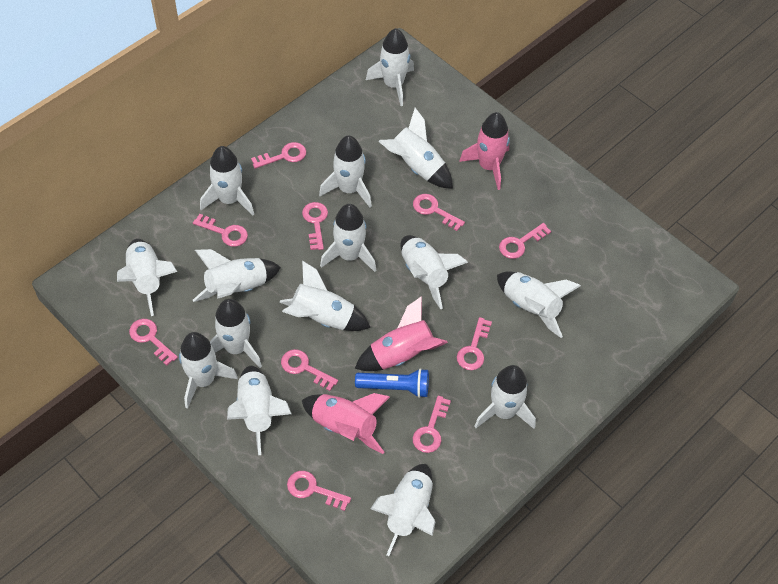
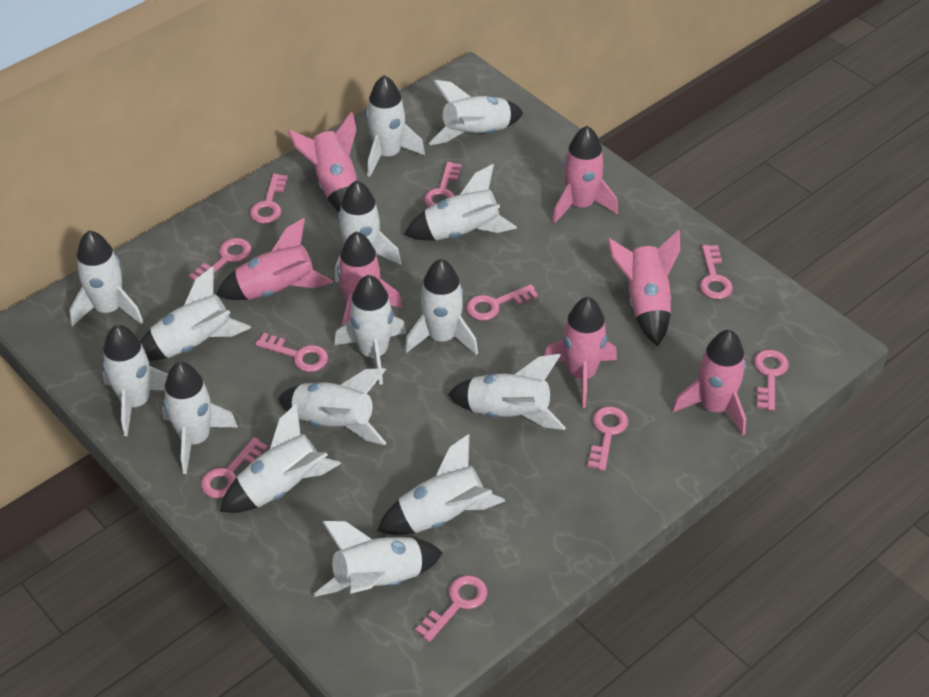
blue flashlight: 1 -> 0
pink rocket: 3 -> 7

